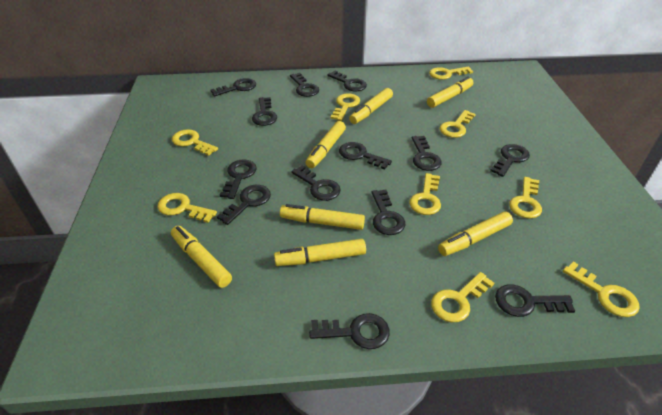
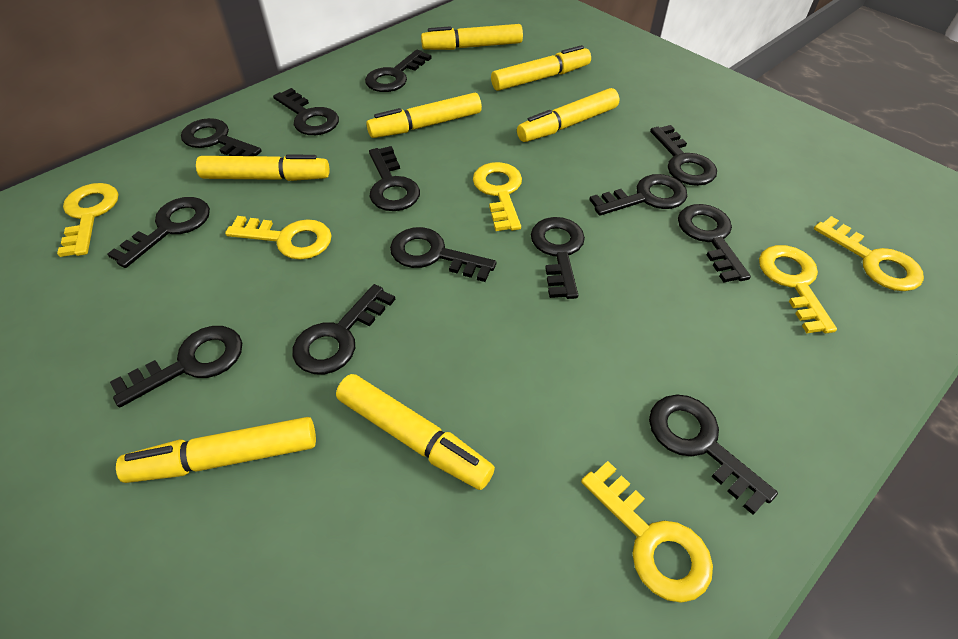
yellow key: 9 -> 6

